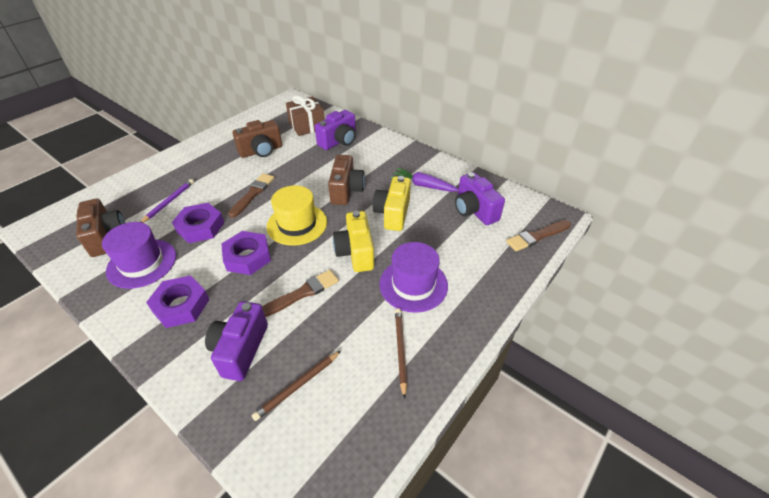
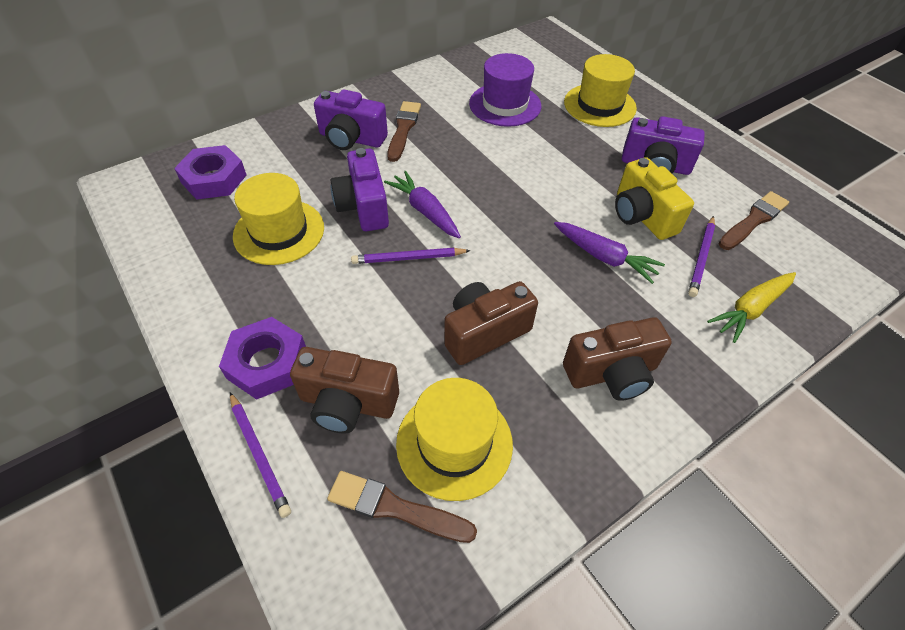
brown gift: 1 -> 0
brown pencil: 2 -> 0
purple carrot: 1 -> 2
purple hat: 2 -> 1
purple nut: 3 -> 2
purple pencil: 1 -> 3
yellow camera: 2 -> 1
yellow carrot: 0 -> 1
yellow hat: 1 -> 3

